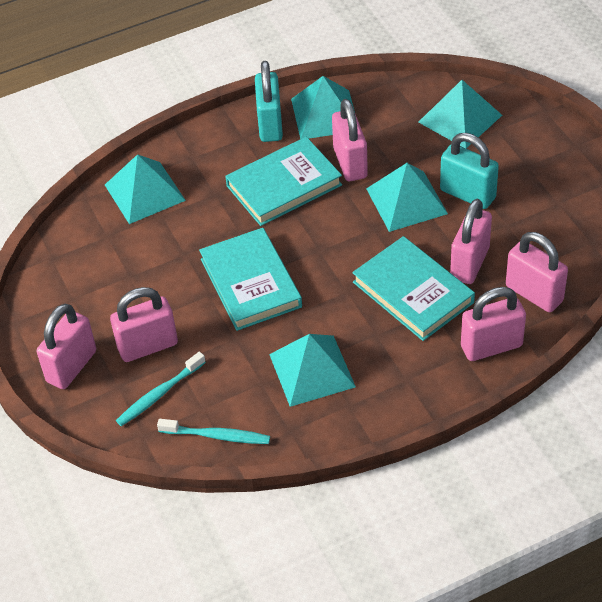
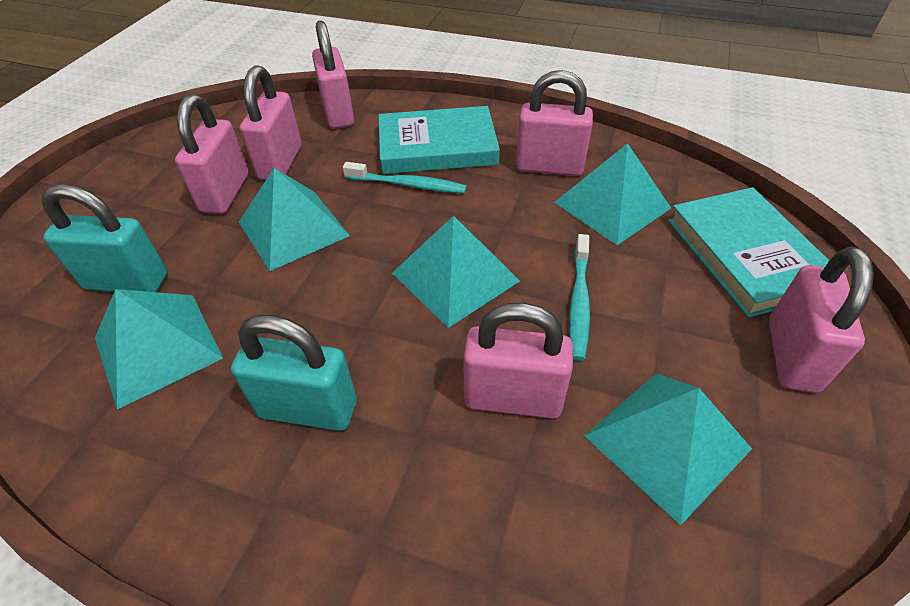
turquoise book: 3 -> 2

